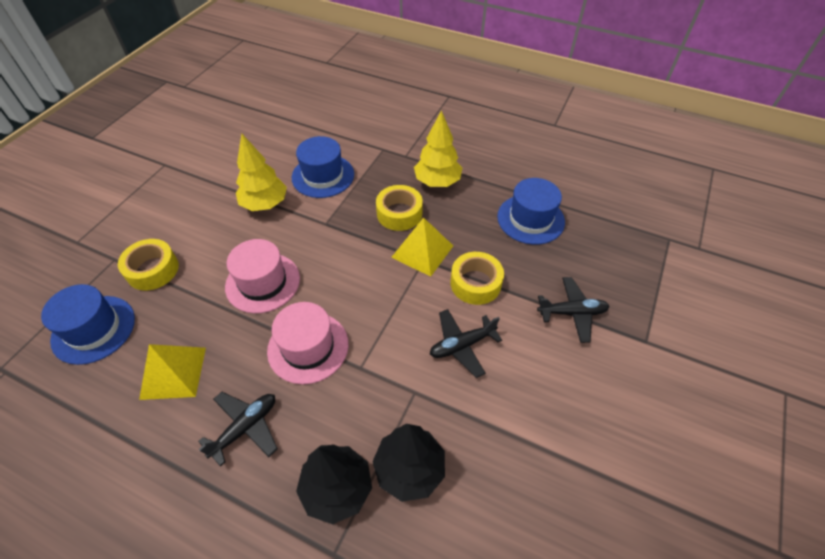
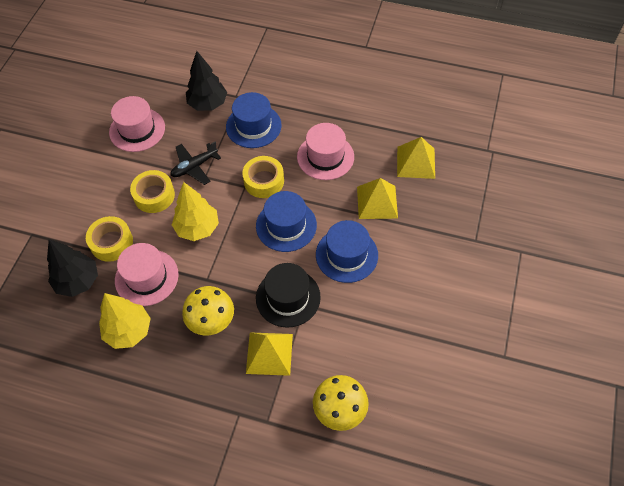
black hat: 0 -> 1
black plane: 3 -> 1
pink hat: 2 -> 3
yellow mushroom: 0 -> 2
yellow pyramid: 2 -> 3

